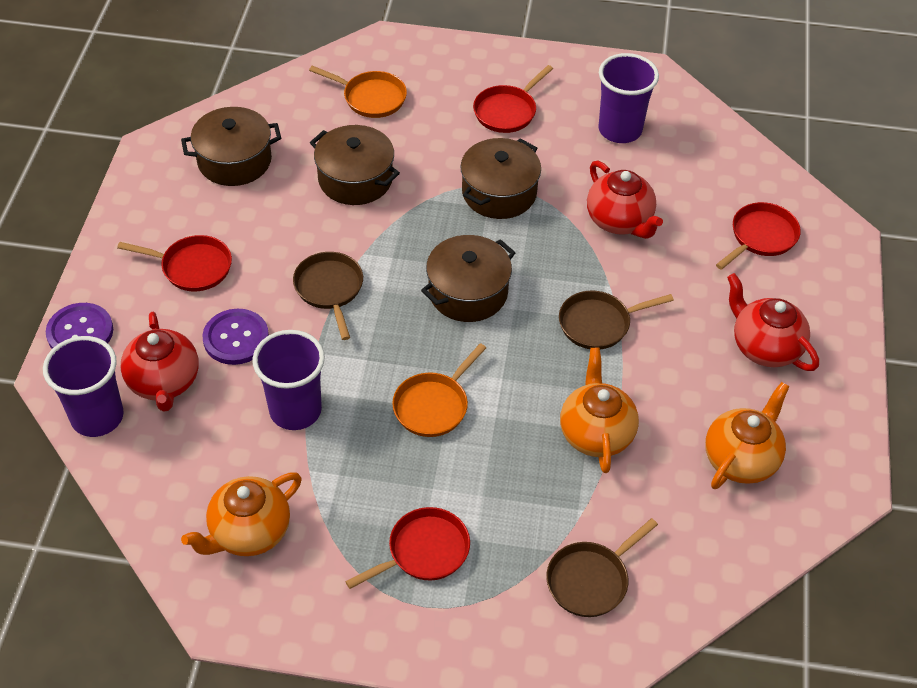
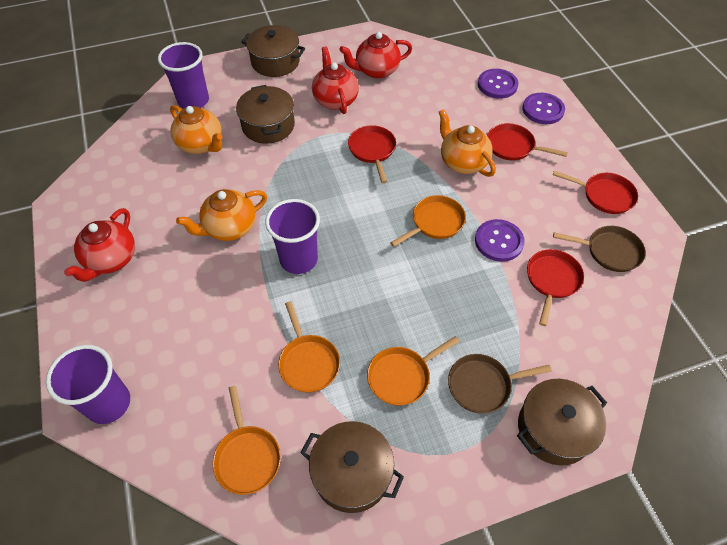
brown pan: 3 -> 2
orange pan: 2 -> 4
purple button: 2 -> 3

